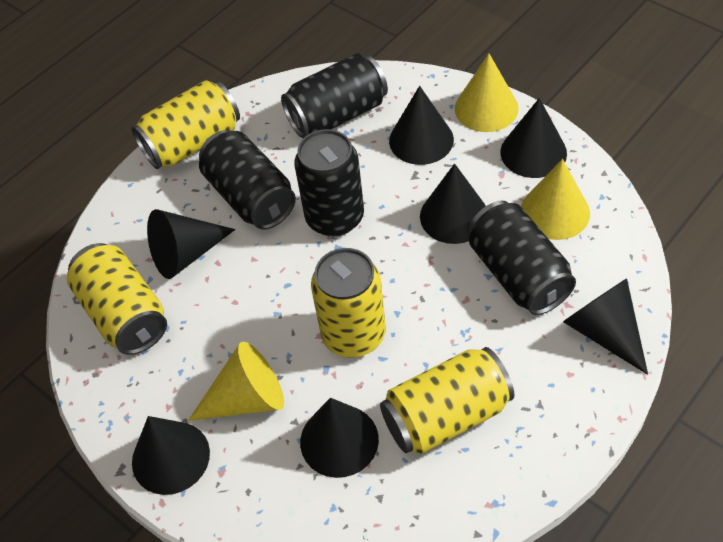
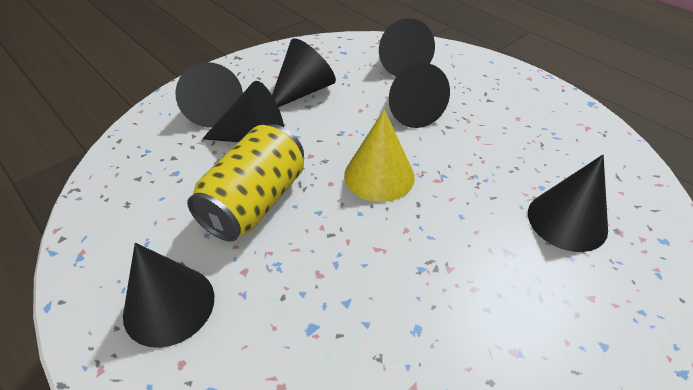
black can: 4 -> 0
yellow can: 4 -> 1
yellow cone: 3 -> 1

